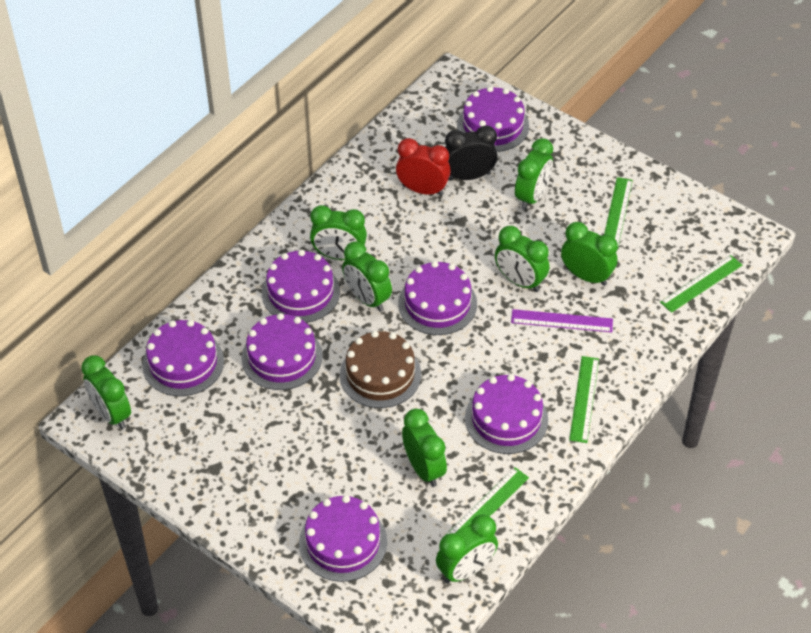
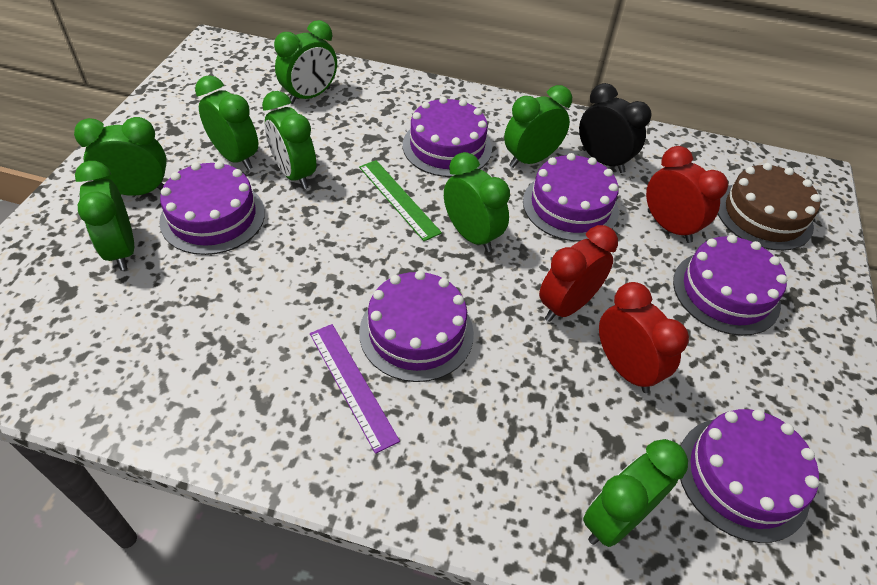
green ruler: 4 -> 1
purple cake: 7 -> 6
red clock: 1 -> 3

